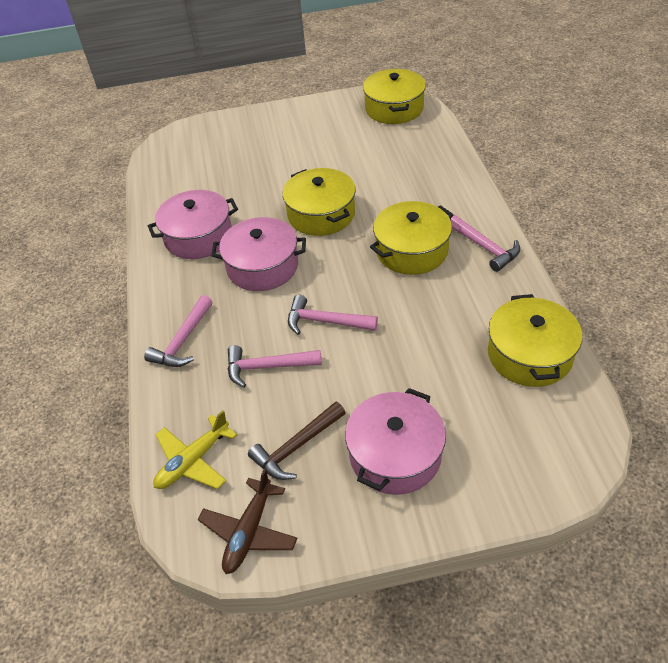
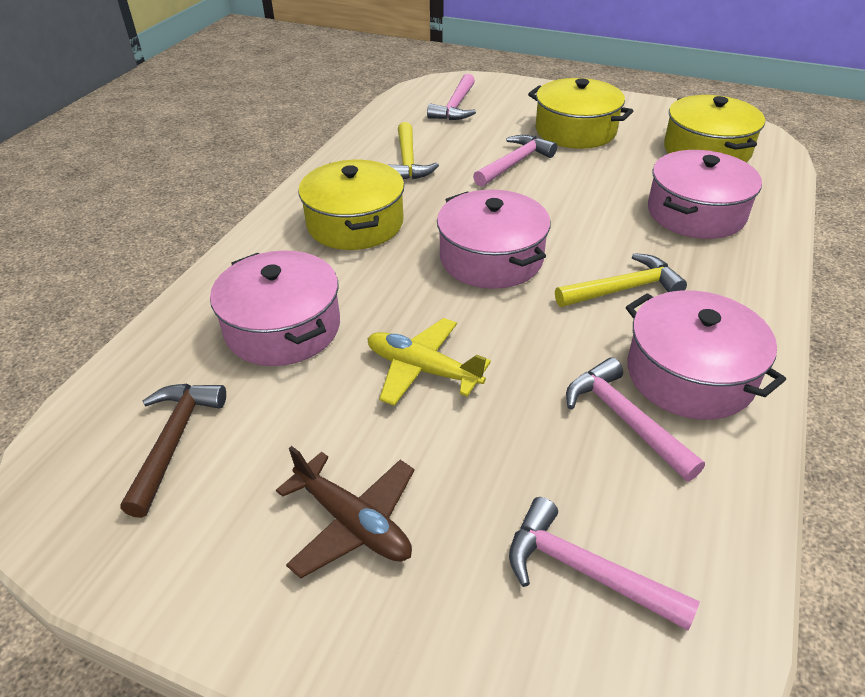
pink pot: 3 -> 4
yellow hammer: 0 -> 2
yellow pot: 4 -> 3

